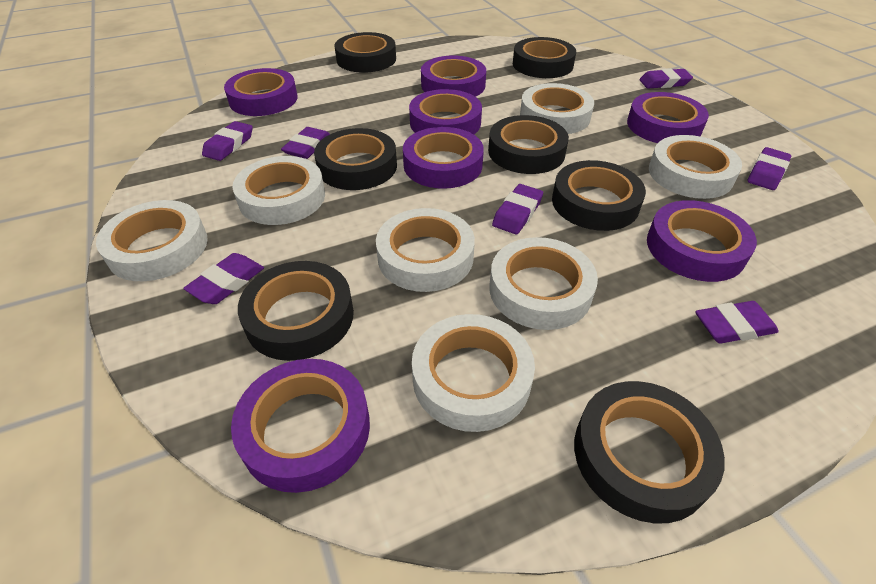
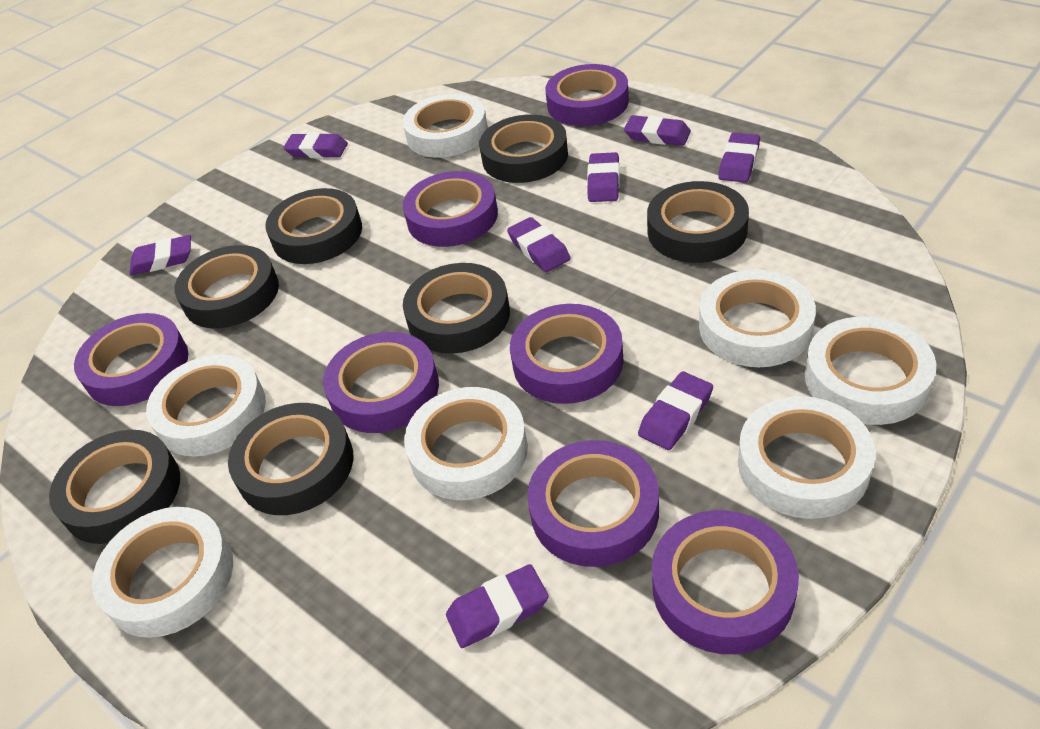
purple eraser: 7 -> 8

